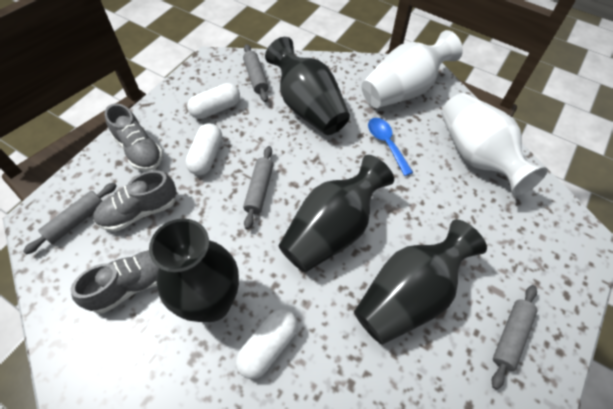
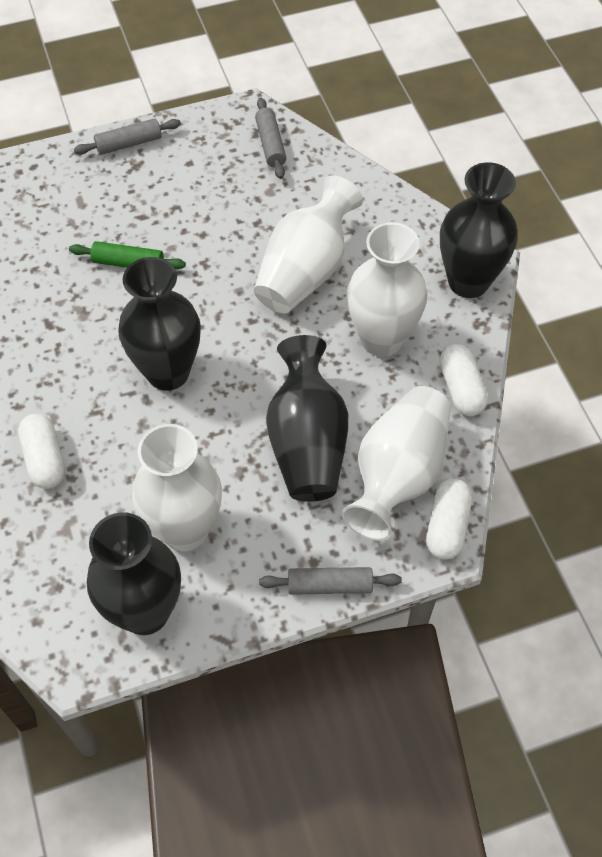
blue spoon: 1 -> 0
green rolling pin: 0 -> 1
grey rolling pin: 4 -> 3
grey shoe: 3 -> 0
white vase: 2 -> 4

